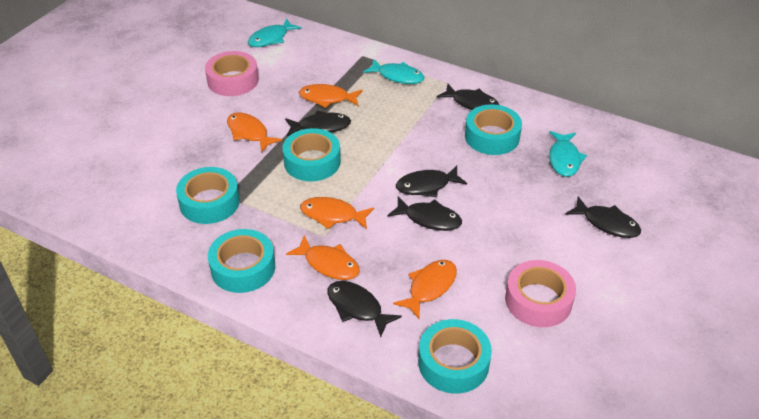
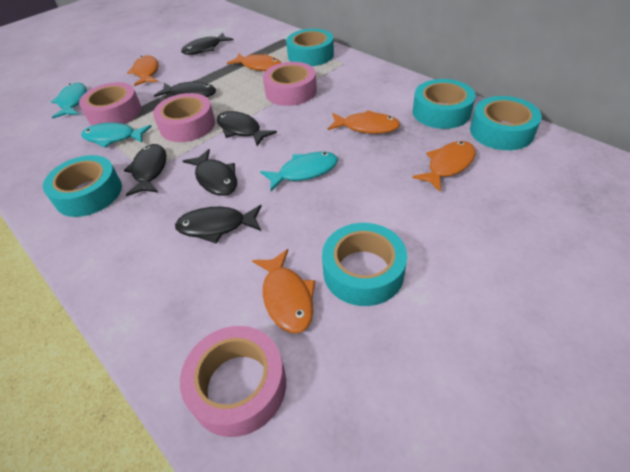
pink tape: 2 -> 4

